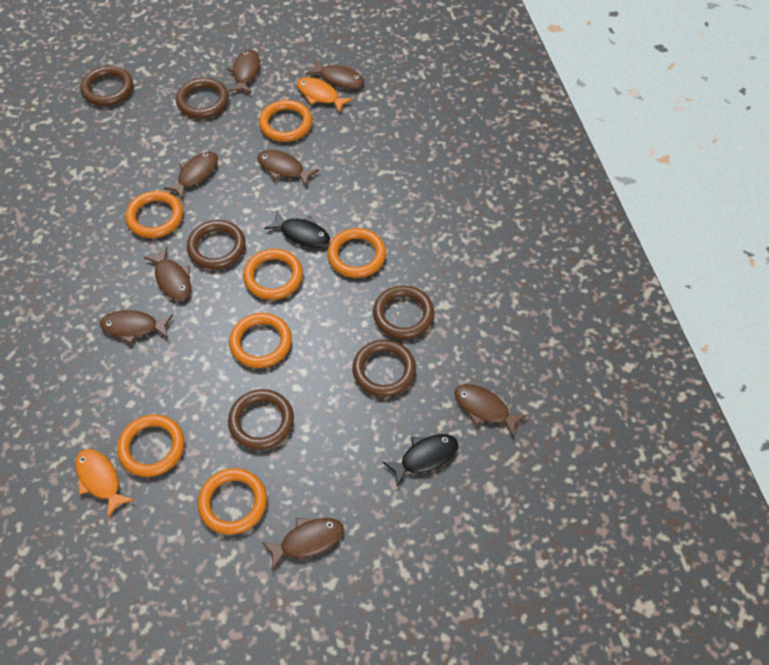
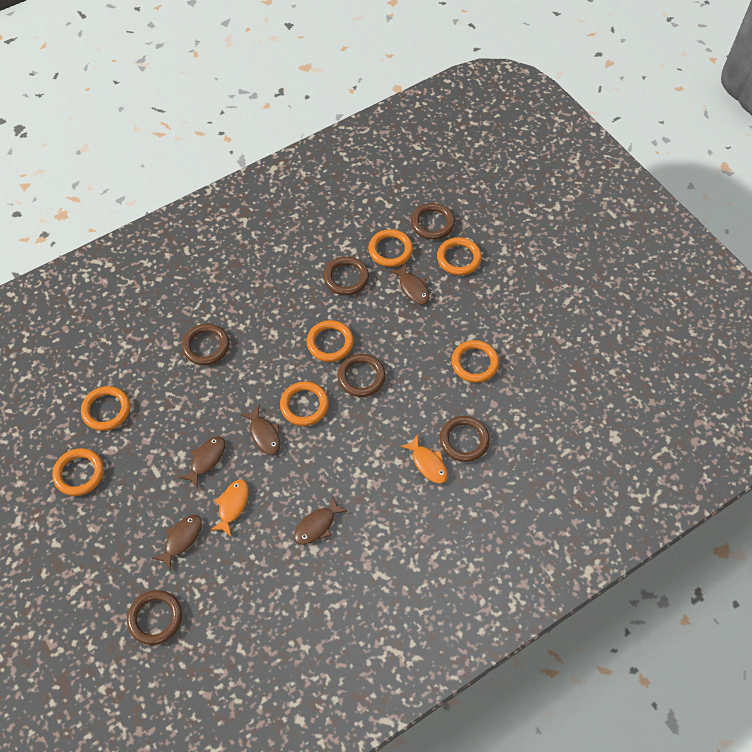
black fish: 2 -> 0
brown fish: 8 -> 5

